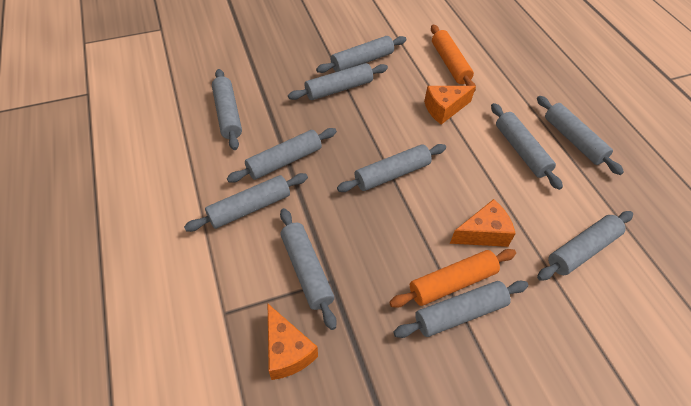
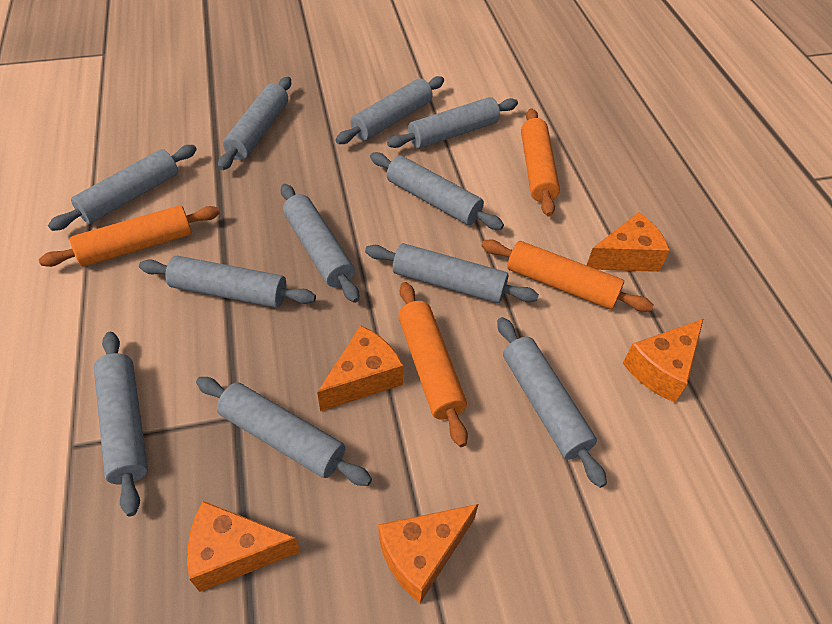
orange cheese: 3 -> 5
orange rolling pin: 2 -> 4

